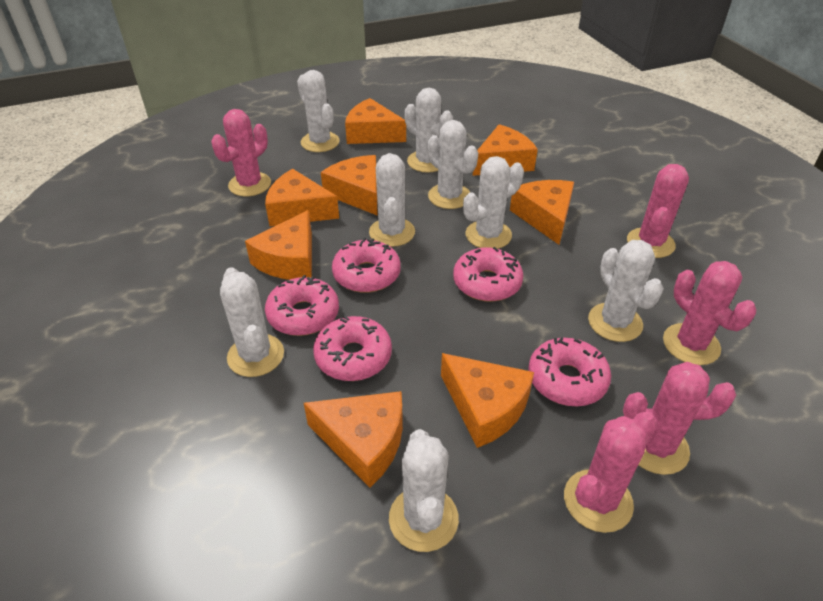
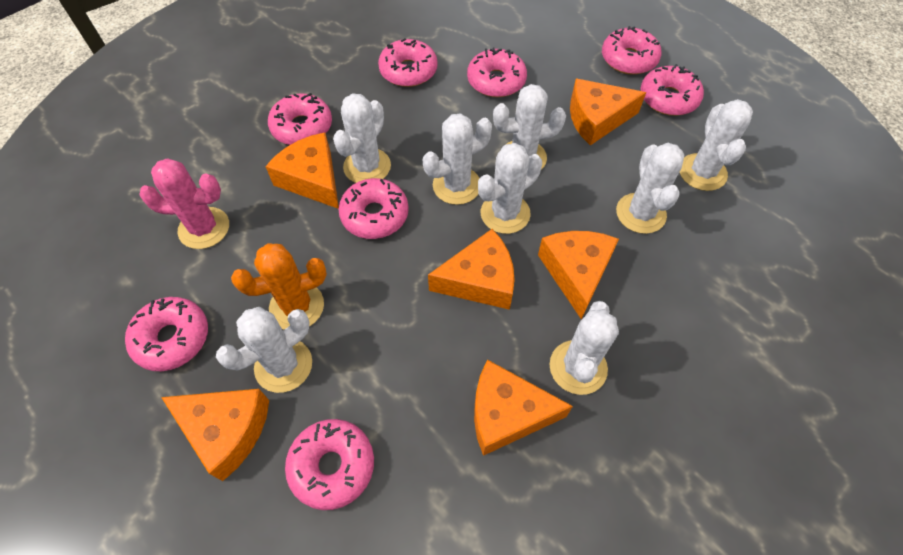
orange cactus: 0 -> 1
orange cheese: 8 -> 6
pink cactus: 5 -> 1
pink donut: 5 -> 8

